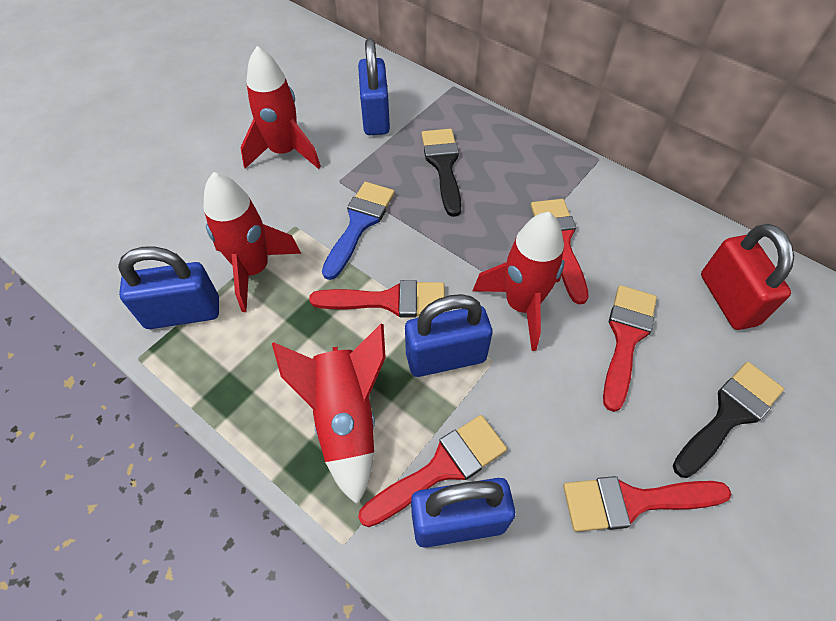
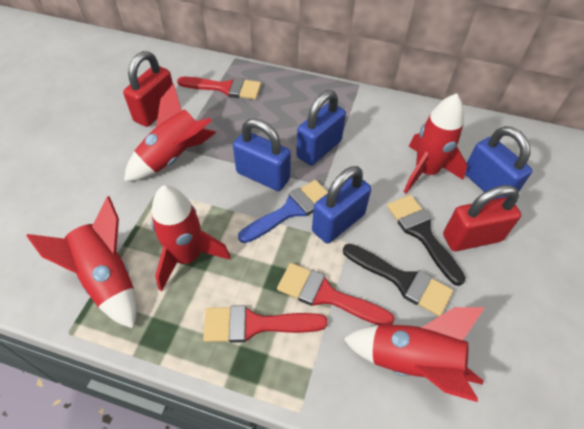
red brush: 5 -> 3
red padlock: 1 -> 2
red rocket: 4 -> 5

